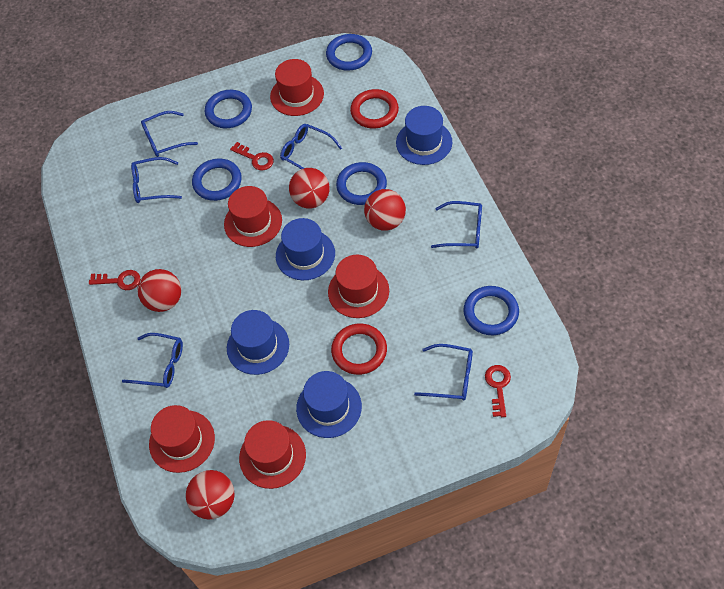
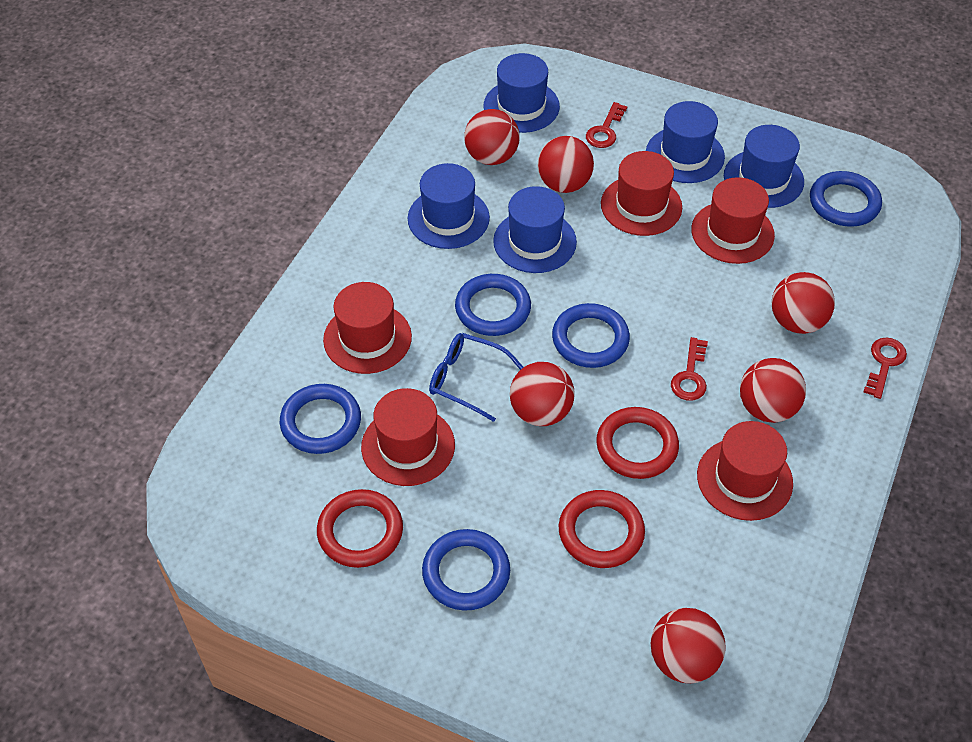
blue glasses: 6 -> 1
blue hat: 4 -> 5
red ball: 4 -> 6
red ring: 2 -> 3

